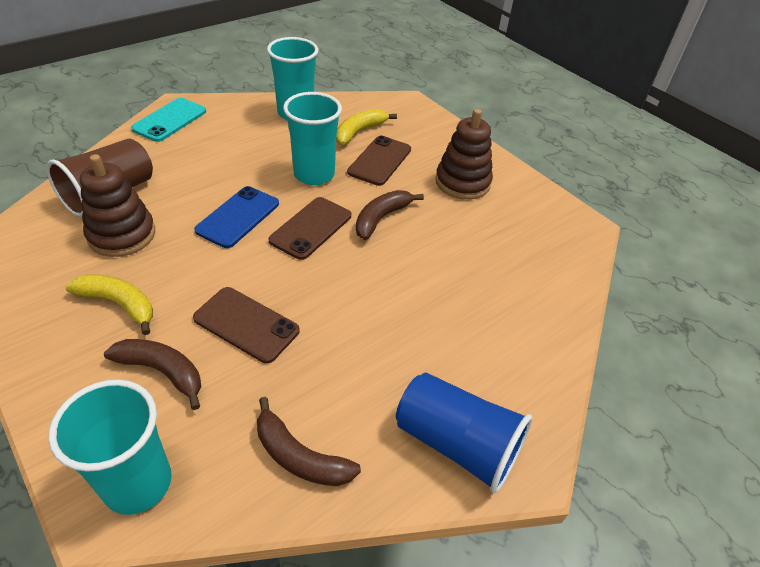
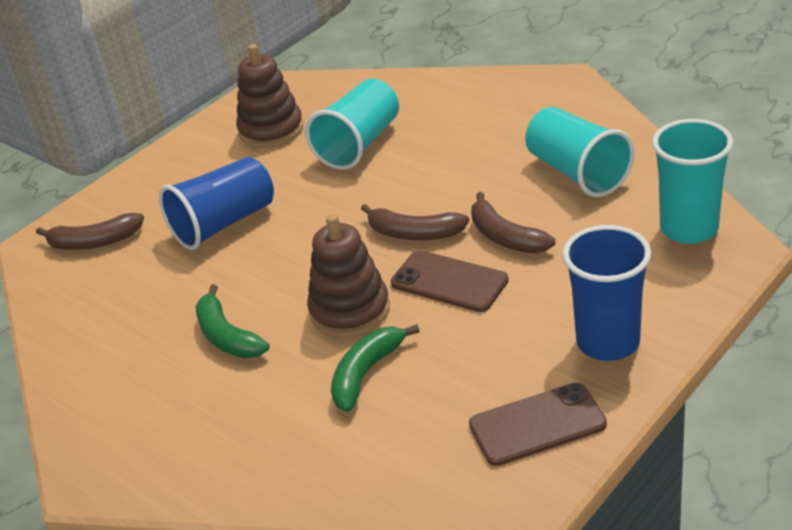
blue cup: 1 -> 2
blue phone: 1 -> 0
brown cup: 1 -> 0
brown phone: 3 -> 2
green banana: 0 -> 2
turquoise phone: 1 -> 0
yellow banana: 2 -> 0

